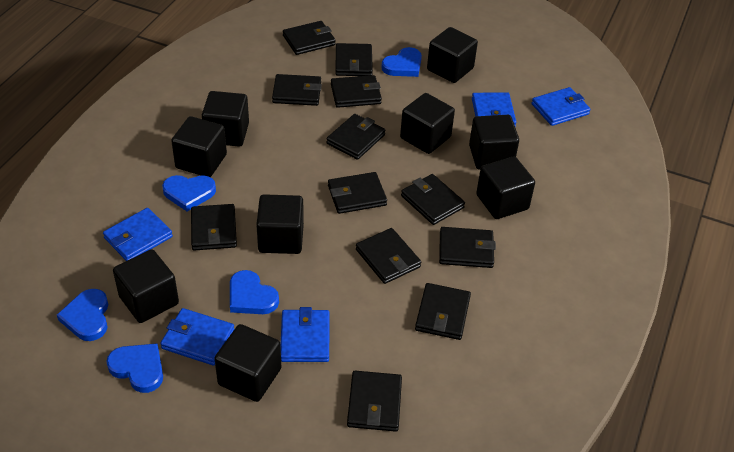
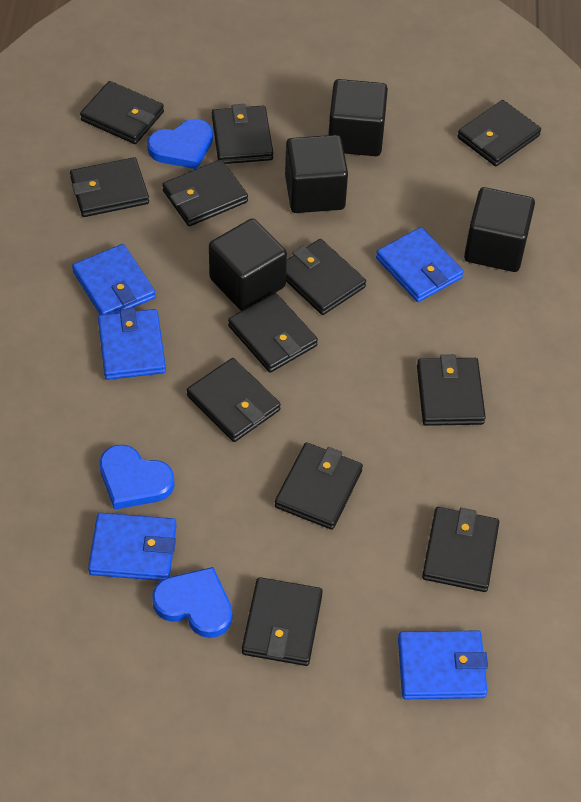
black cube: 9 -> 4
blue heart: 5 -> 3

